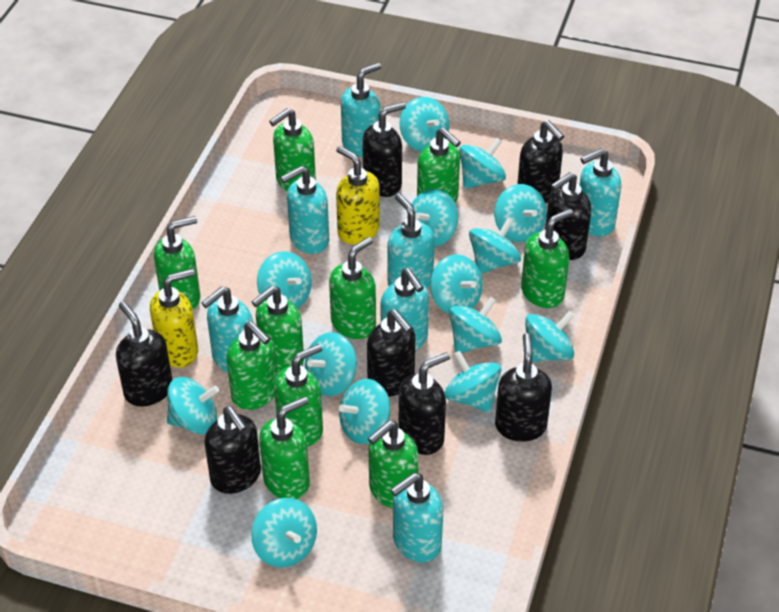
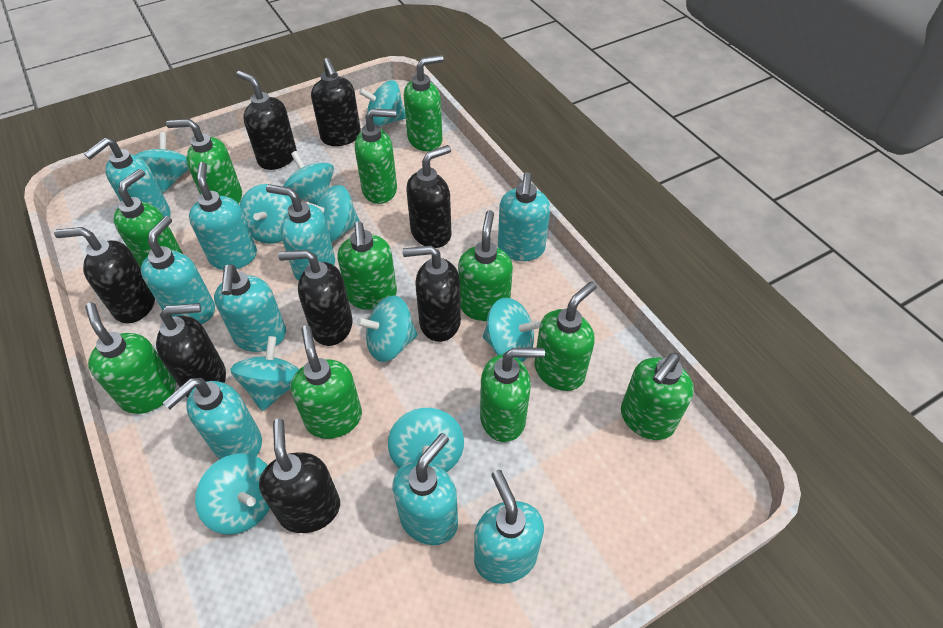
green soap dispenser: 10 -> 11
turquoise soap dispenser: 7 -> 9
turquoise spinning top: 14 -> 10
yellow soap dispenser: 2 -> 0

